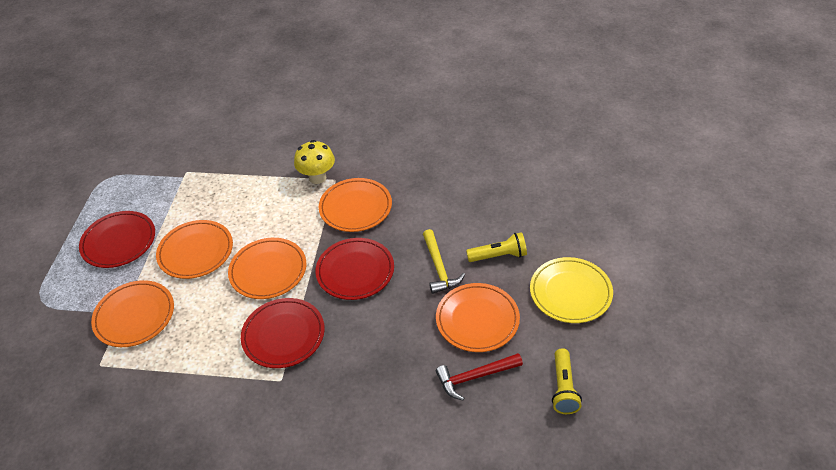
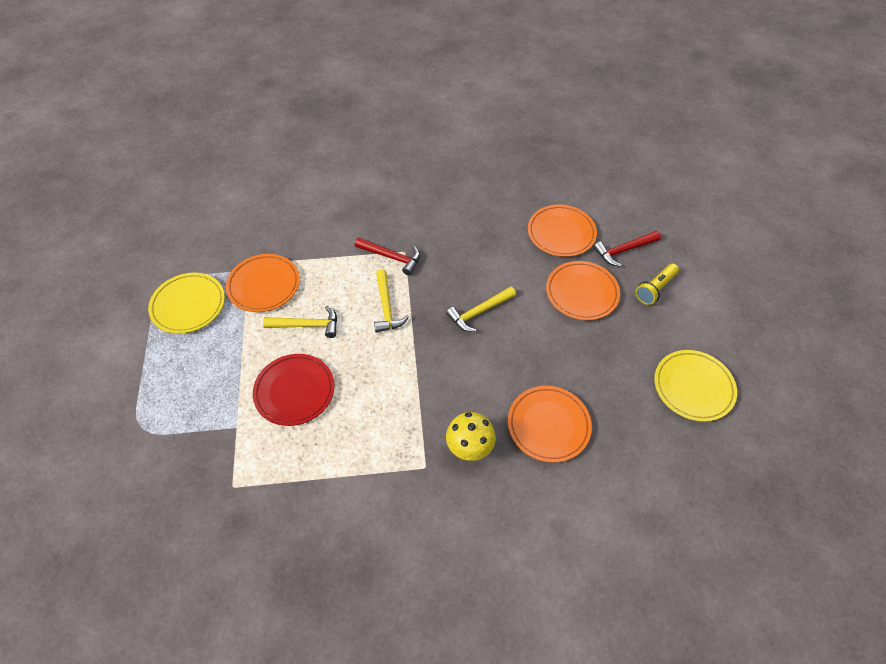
orange plate: 5 -> 4
red hammer: 1 -> 2
red plate: 3 -> 1
yellow flashlight: 2 -> 1
yellow hammer: 1 -> 3
yellow plate: 1 -> 2

